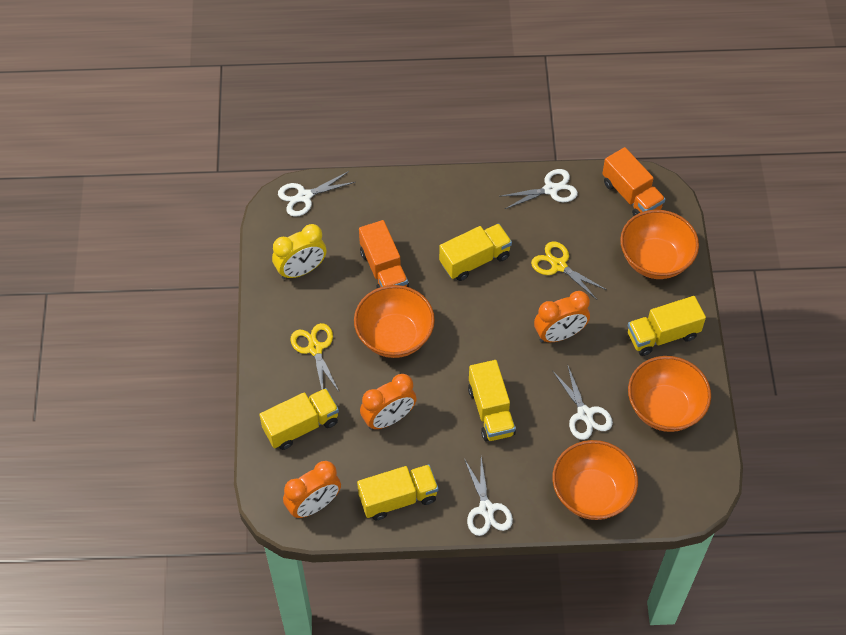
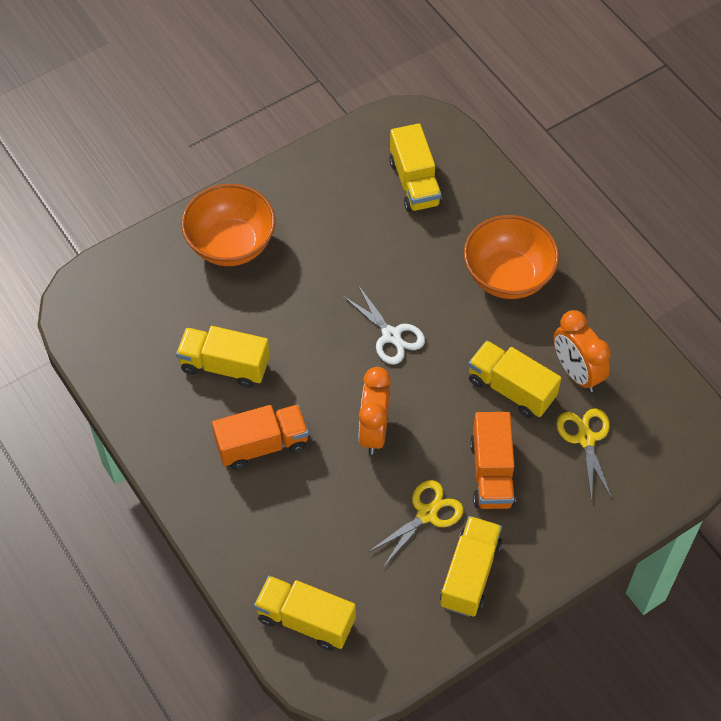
orange bowl: 4 -> 2
orange clock: 3 -> 2
white scissors: 4 -> 1
yellow clock: 1 -> 0

